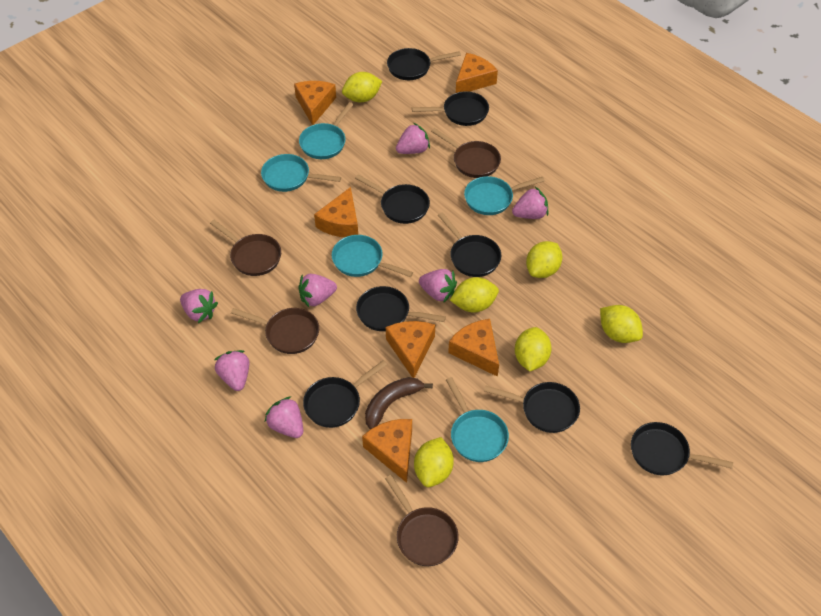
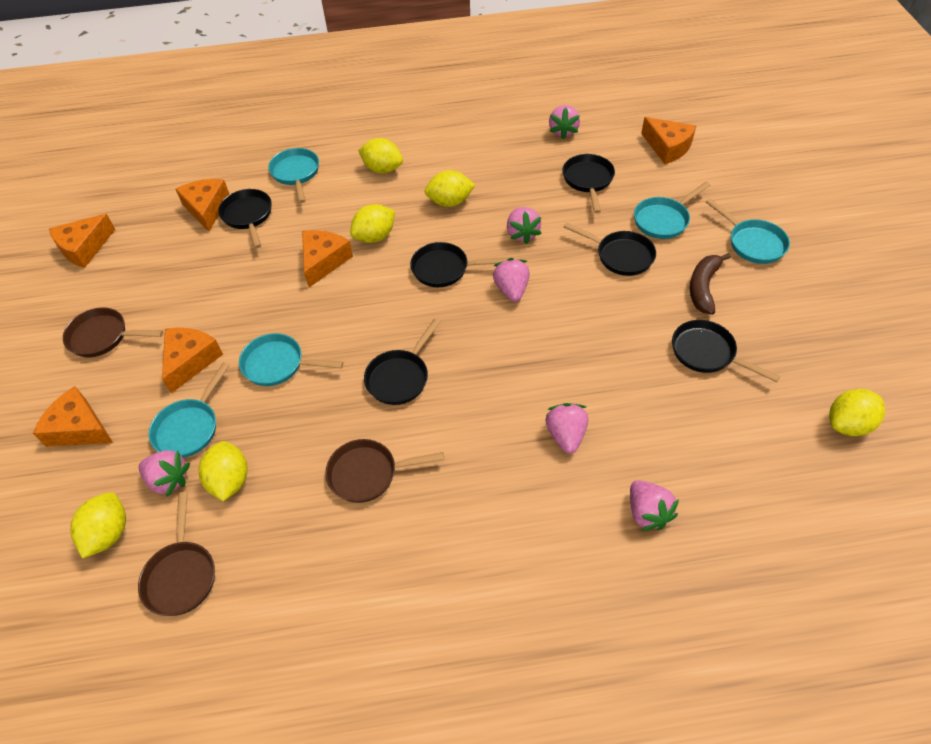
black pan: 8 -> 6
brown pan: 4 -> 3
pink strawberry: 7 -> 6

